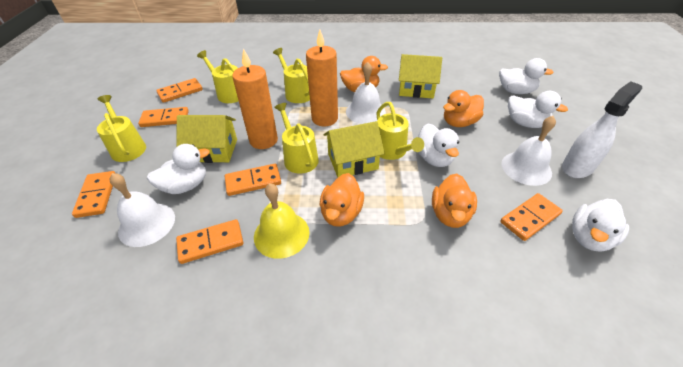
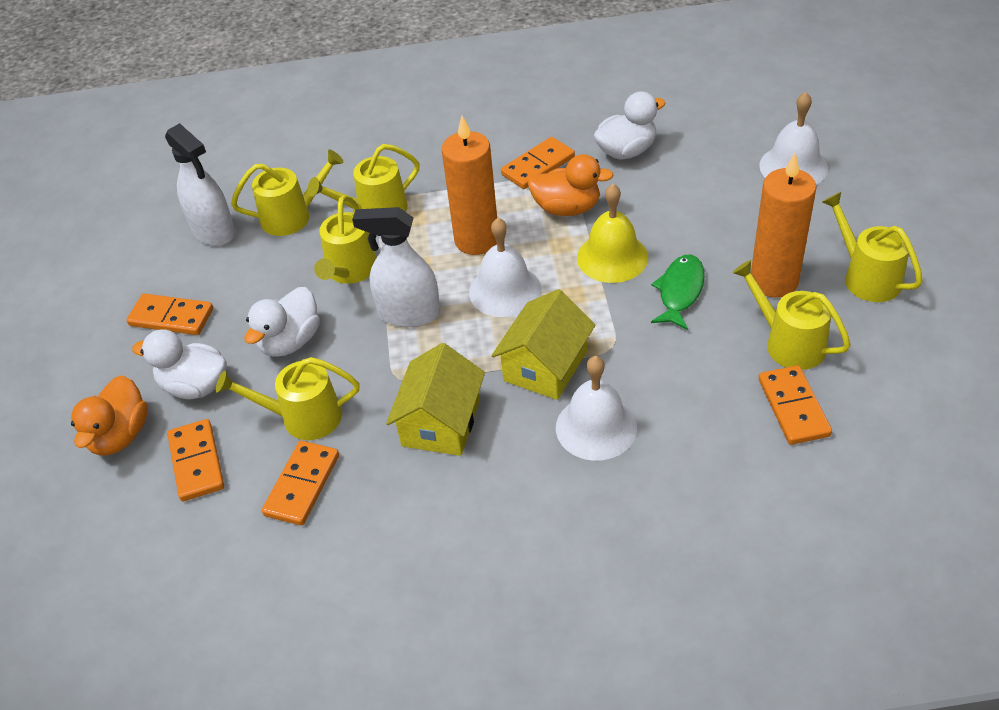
green fish: 0 -> 1
orange domino: 6 -> 5
orange duck: 4 -> 2
white duck: 5 -> 3
white spray bottle: 1 -> 2
yellow house: 3 -> 2
yellow watering can: 5 -> 6

